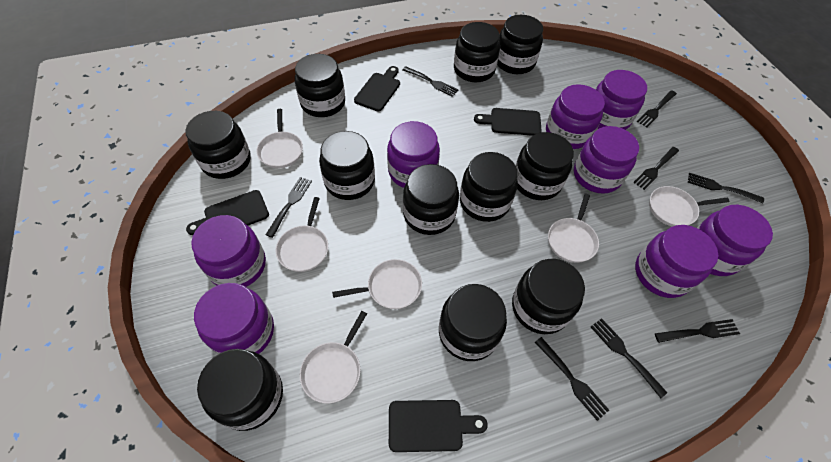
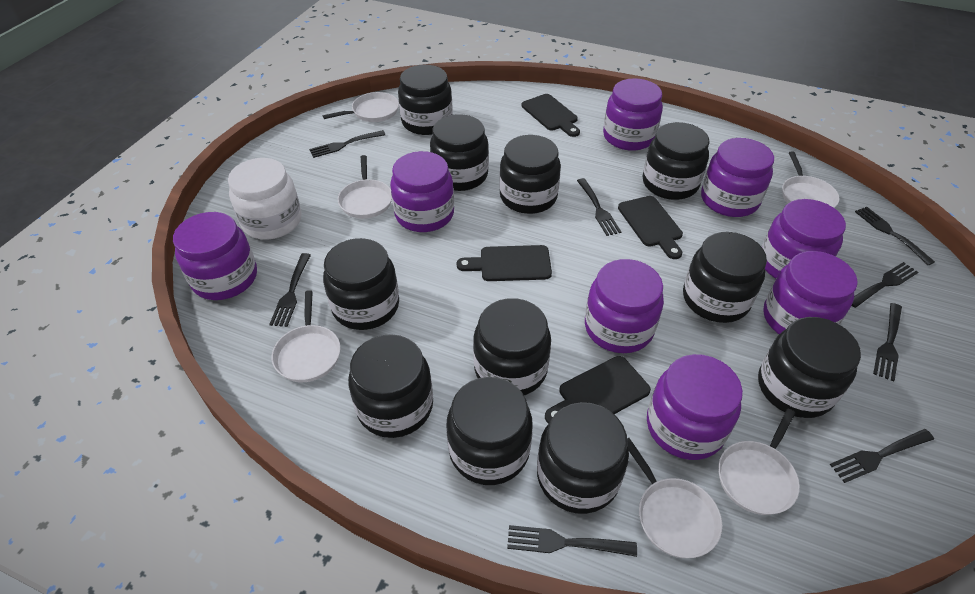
white jar: 0 -> 1

